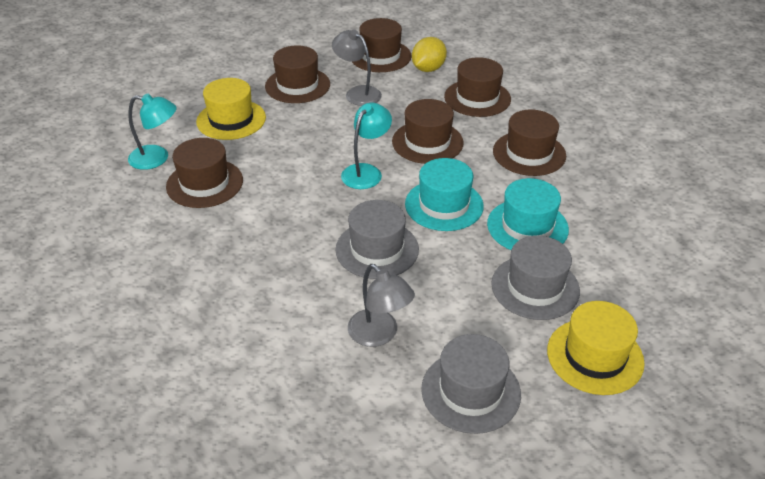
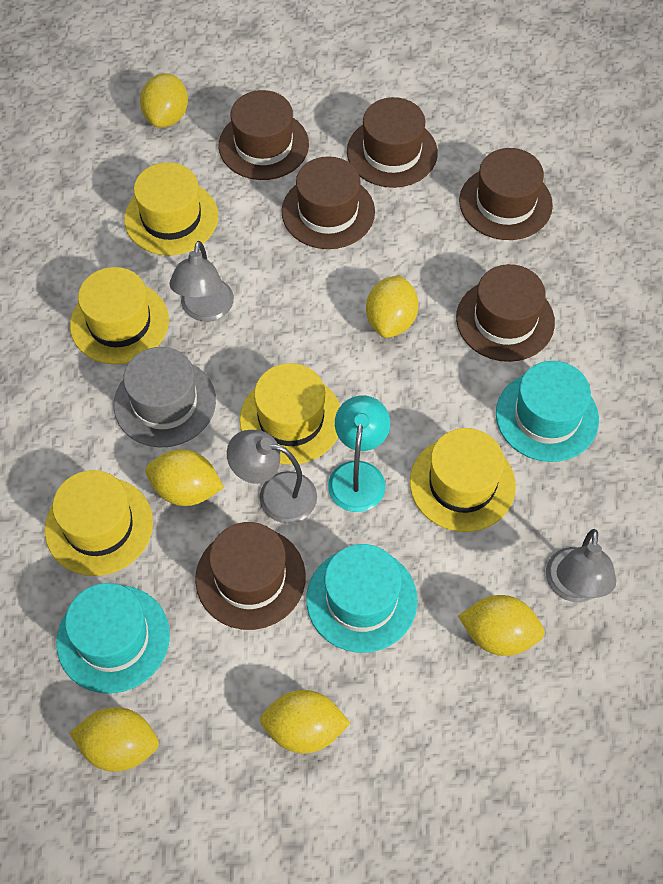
grey hat: 3 -> 1
grey lamp: 2 -> 3
turquoise hat: 2 -> 3
turquoise lamp: 2 -> 1
yellow hat: 2 -> 5
yellow lemon: 1 -> 6

